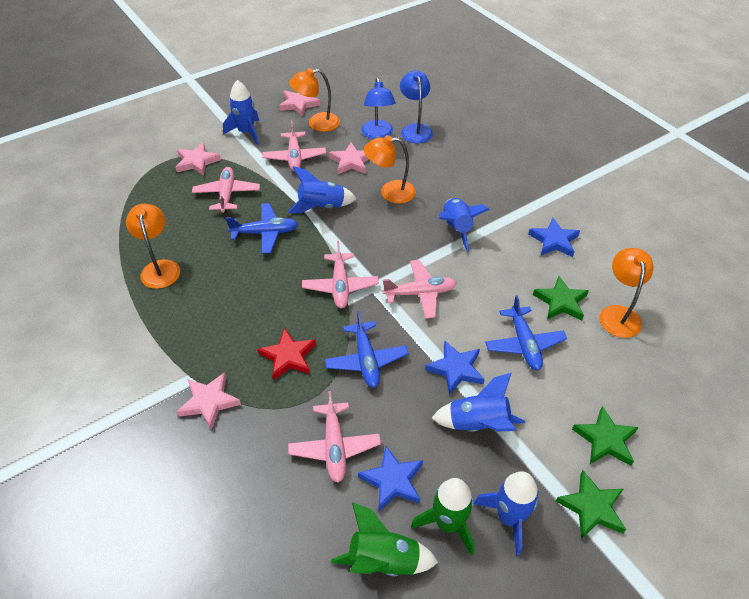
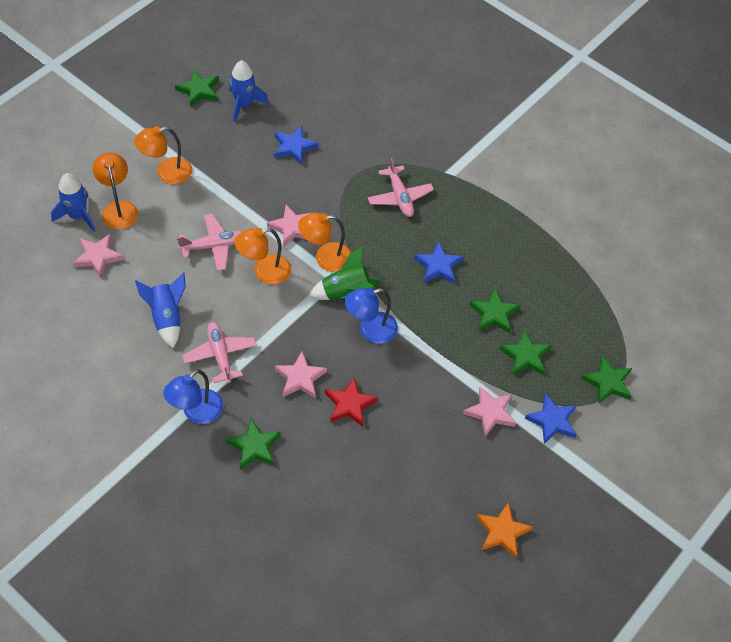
blue plane: 3 -> 0
blue rocket: 5 -> 3
green rocket: 2 -> 1
green star: 3 -> 5
orange star: 0 -> 1
pink plane: 5 -> 3

